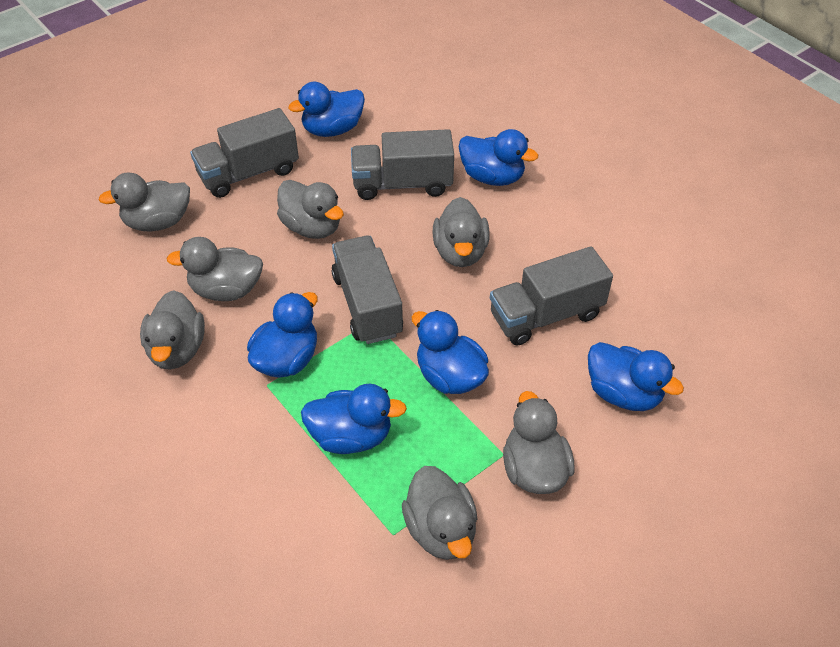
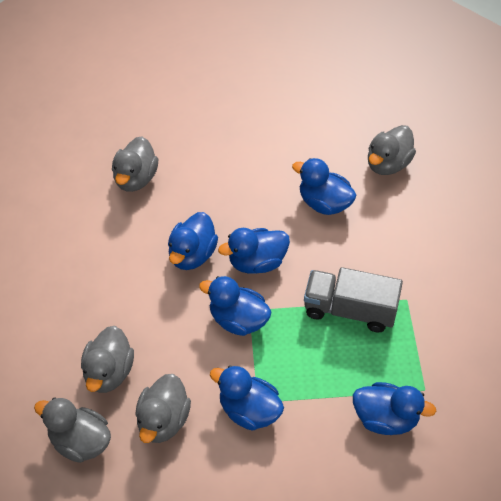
grey duck: 7 -> 5
grey truck: 4 -> 1

